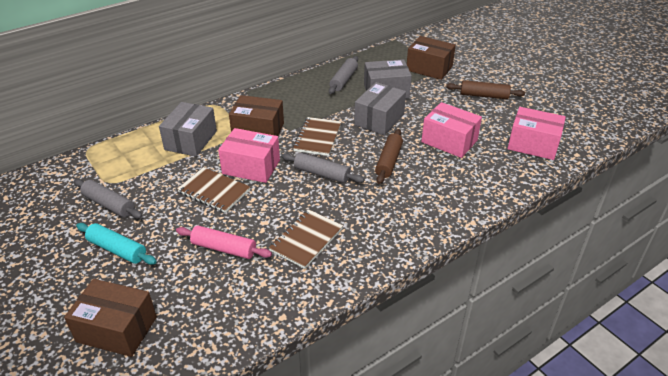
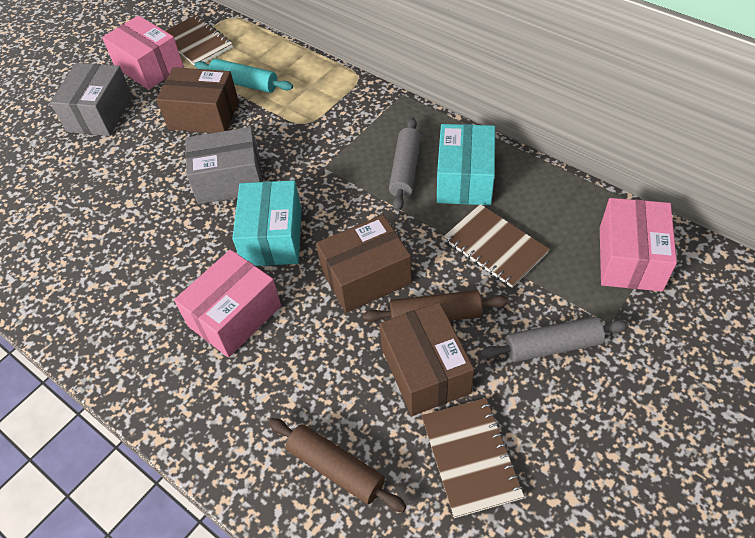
grey box: 3 -> 2
grey rolling pin: 3 -> 2
pink rolling pin: 1 -> 0
turquoise box: 0 -> 2

